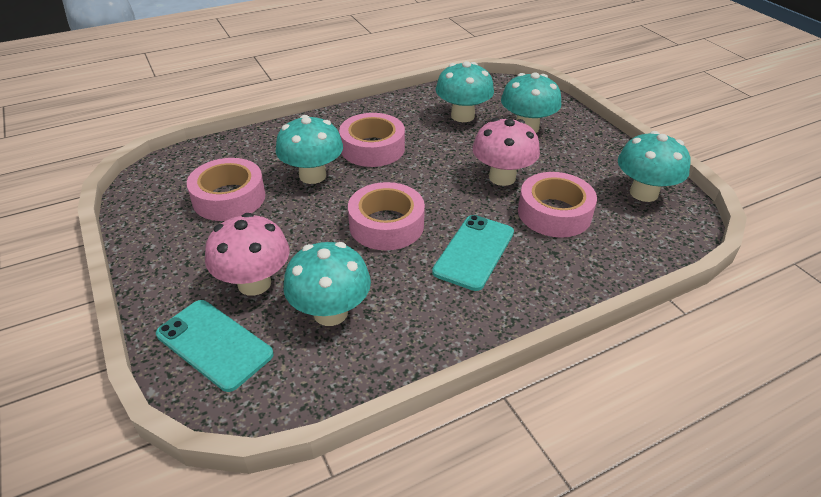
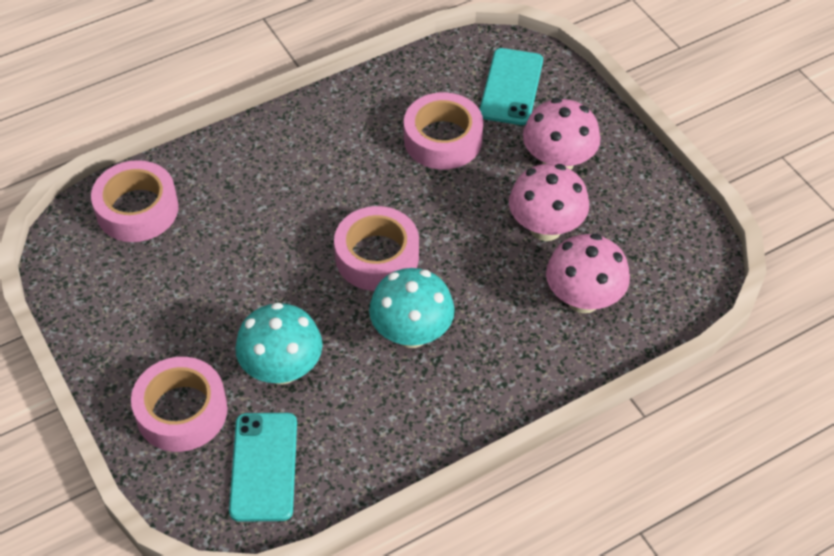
pink mushroom: 2 -> 3
turquoise mushroom: 5 -> 2

